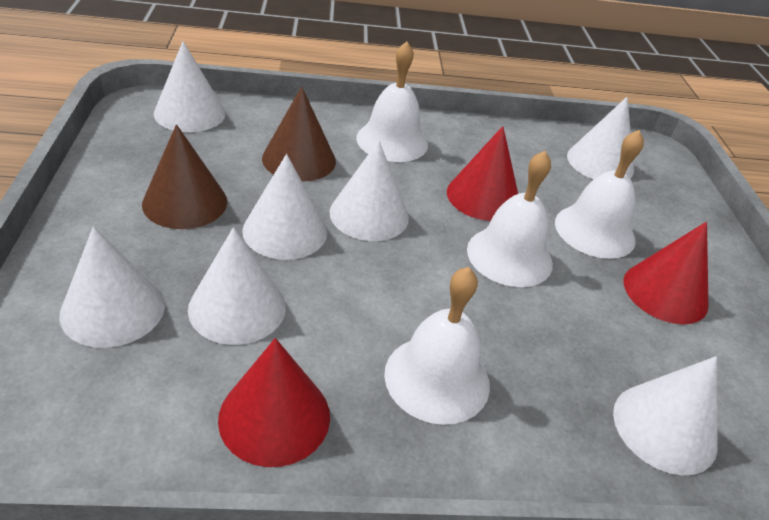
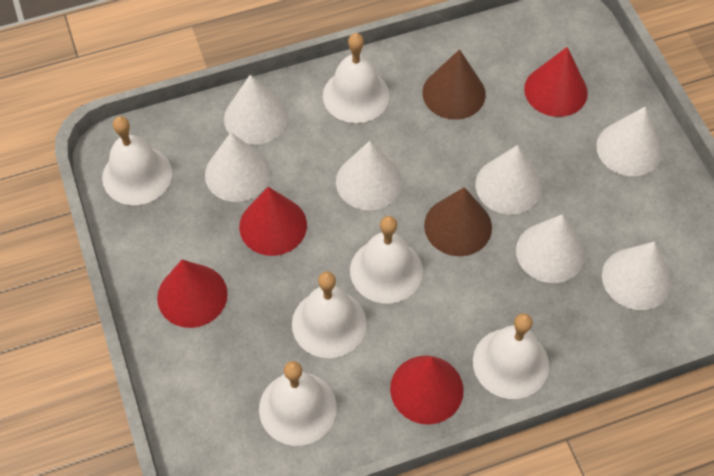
red cone: 3 -> 4
white bell: 4 -> 6

